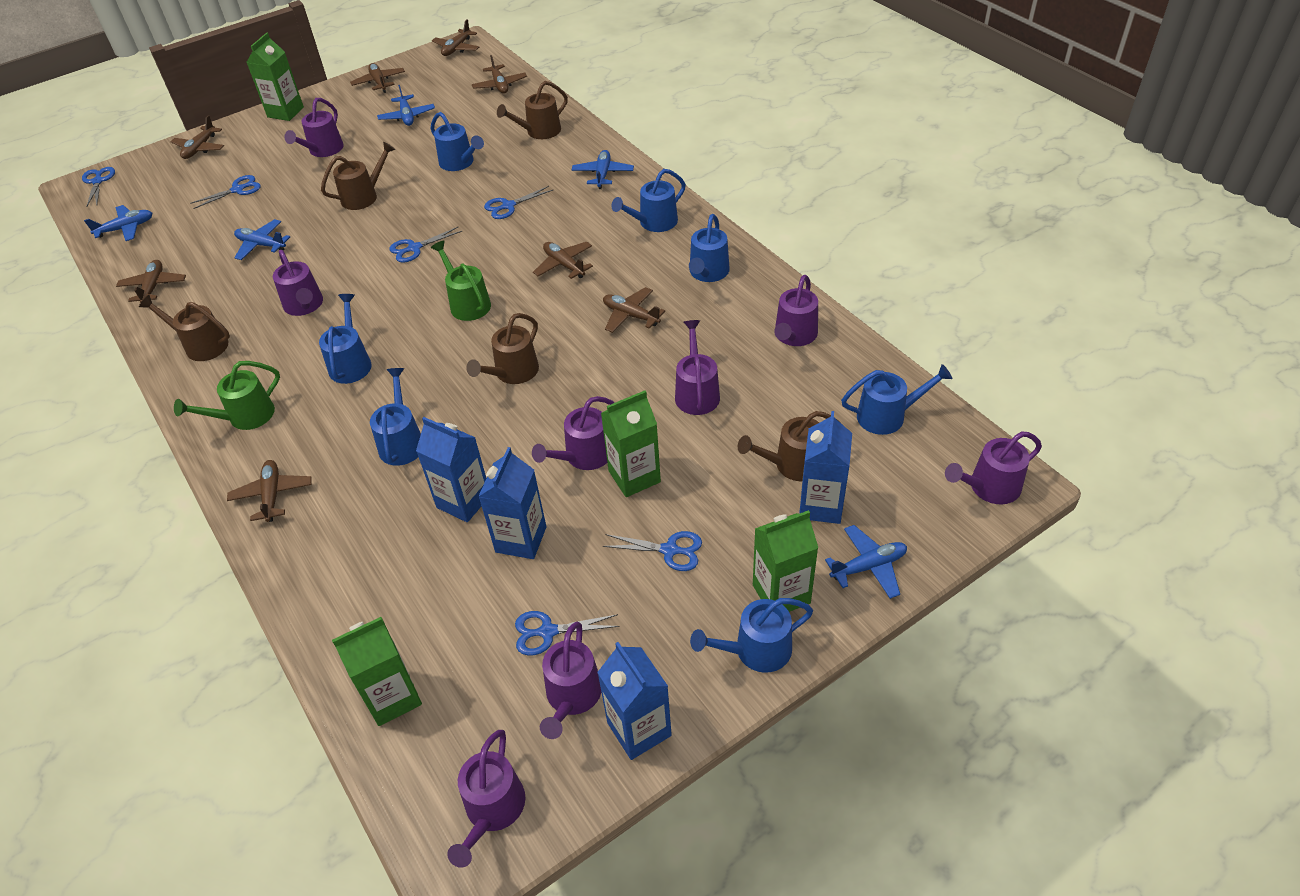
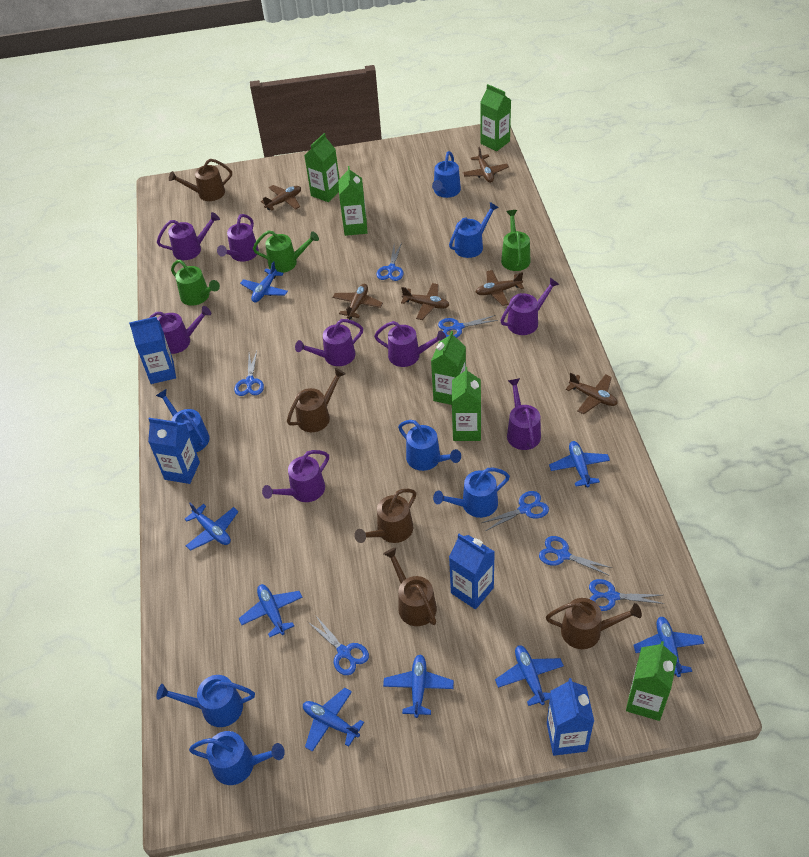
blue plane: 5 -> 8
blue scissors: 6 -> 7
brown plane: 8 -> 6
green carton: 4 -> 6
green watering can: 2 -> 3

